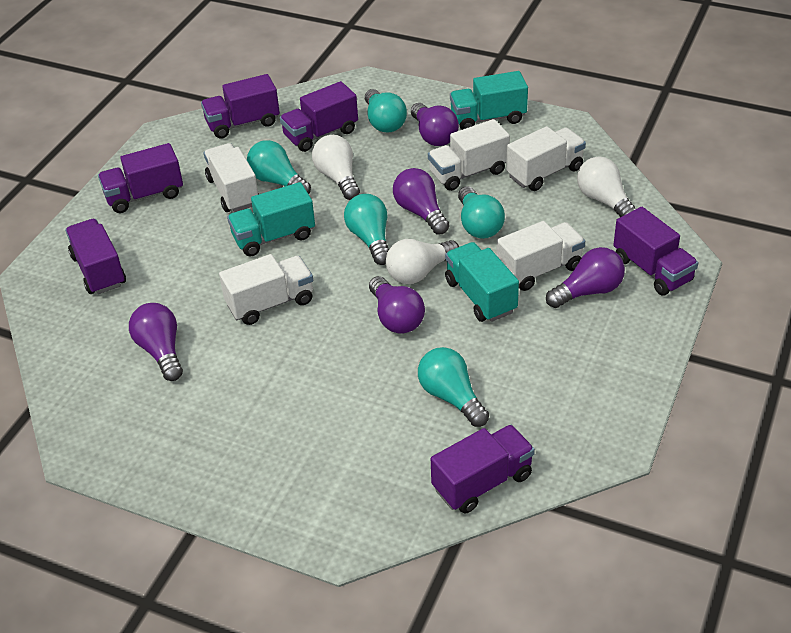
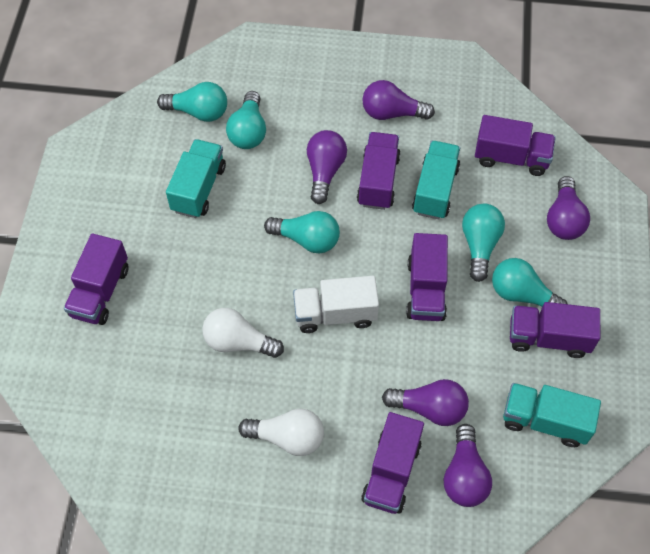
white light bulb: 3 -> 2
white truck: 5 -> 1

